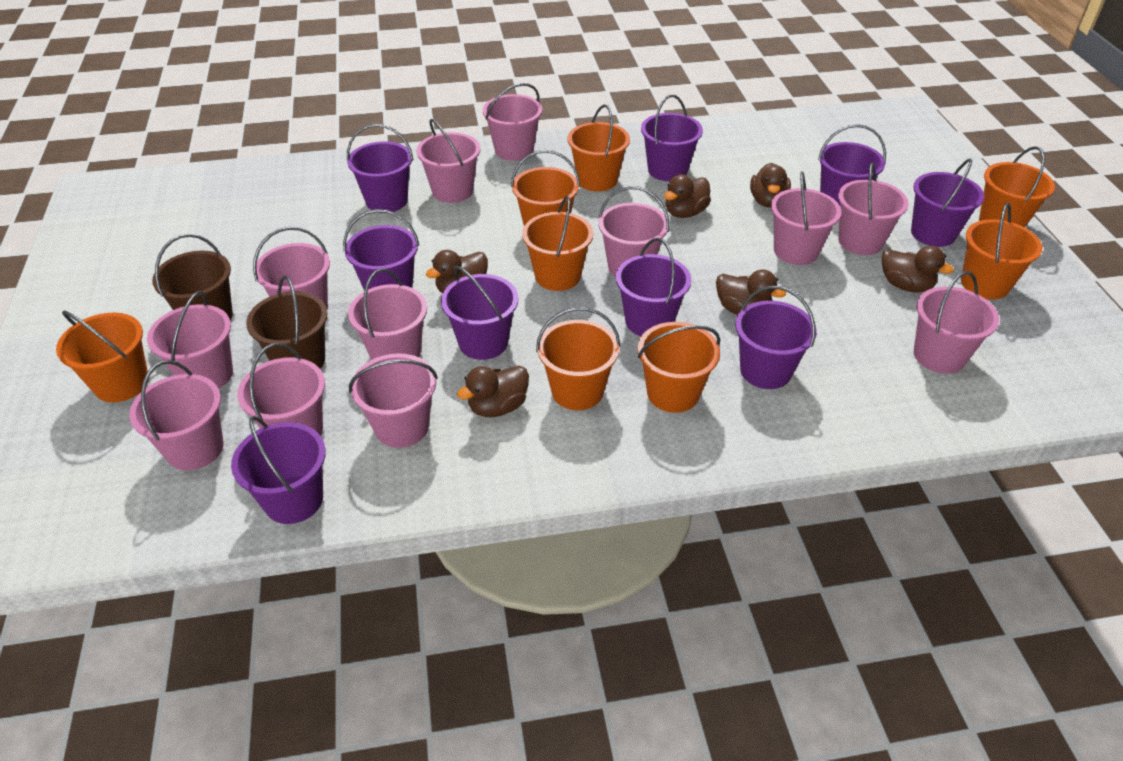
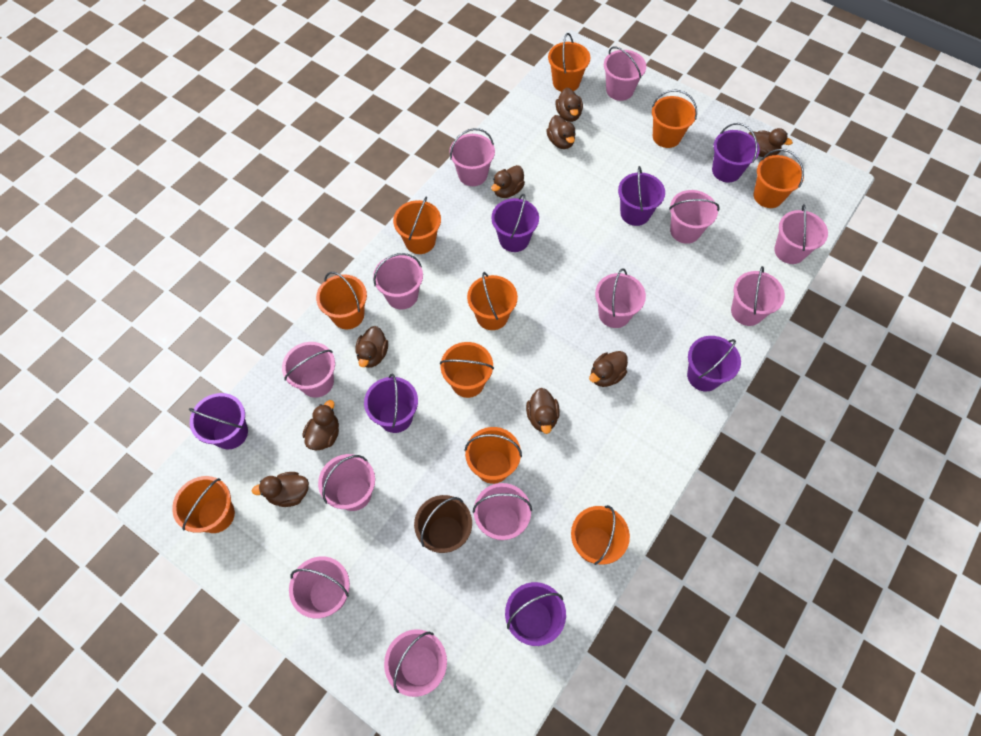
brown bucket: 2 -> 1
brown duck: 6 -> 9
orange bucket: 8 -> 10
purple bucket: 9 -> 7

